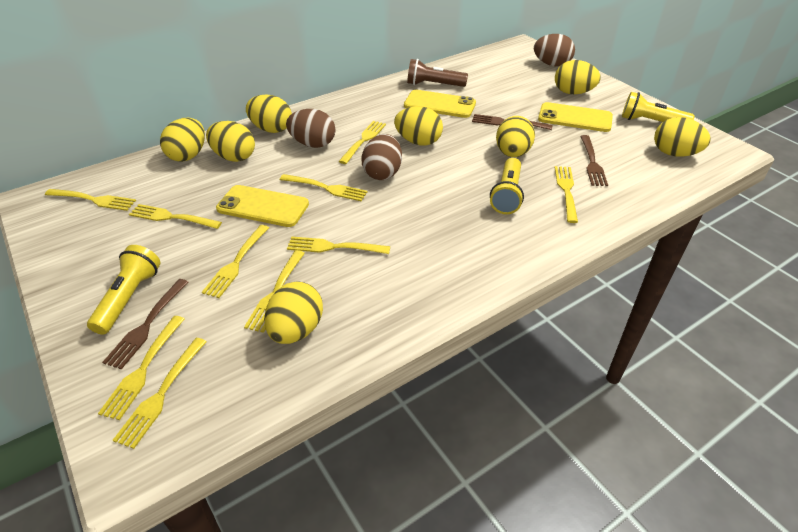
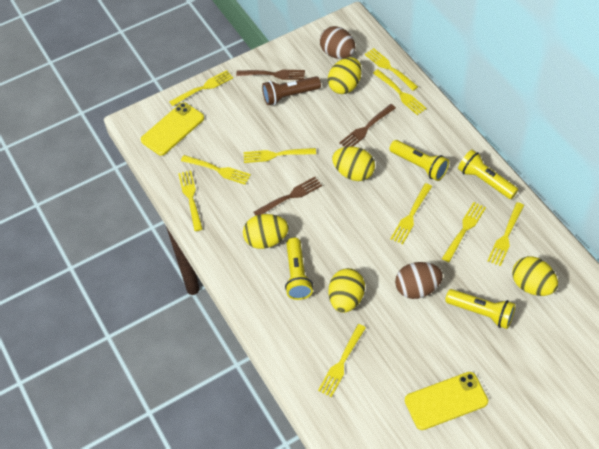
brown egg: 3 -> 2
yellow egg: 8 -> 5
yellow flashlight: 3 -> 4
yellow phone: 3 -> 2

